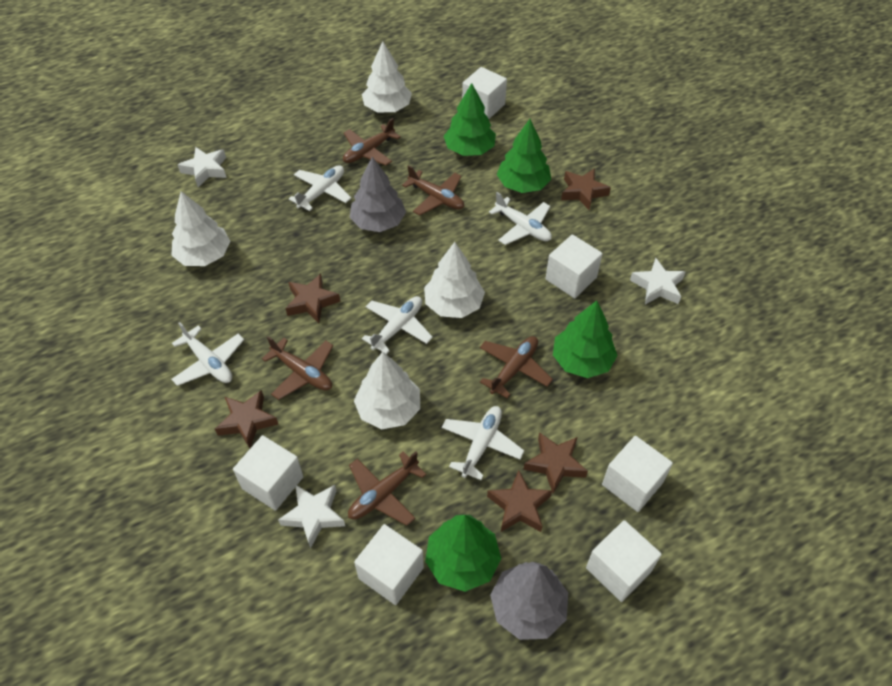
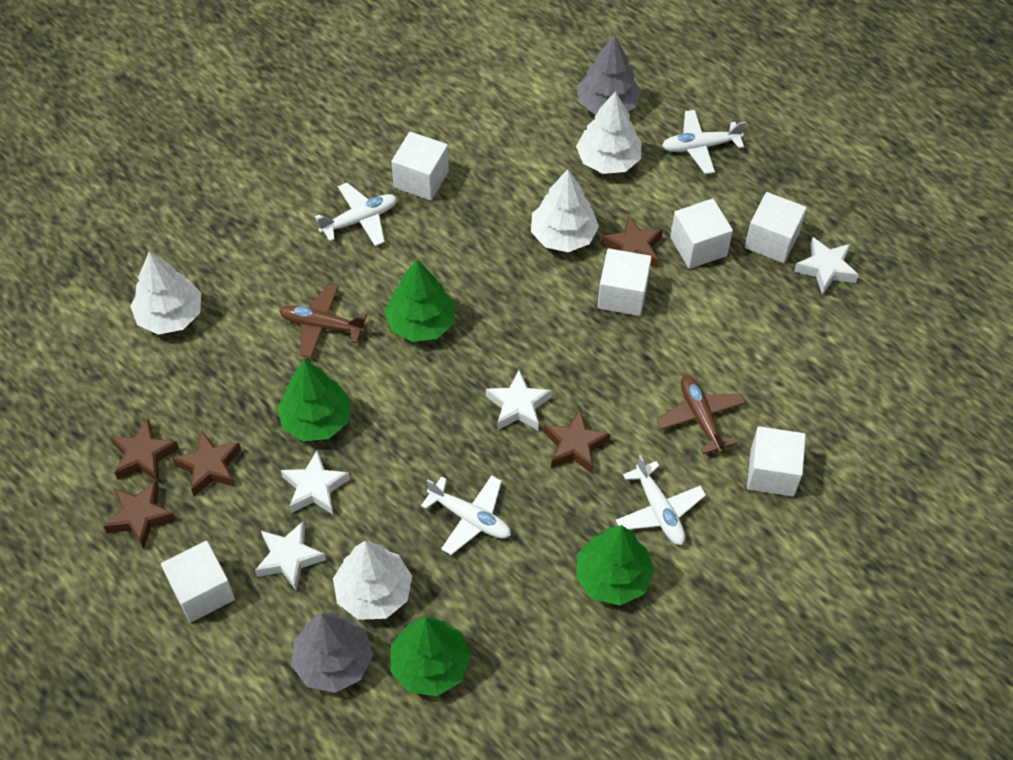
brown plane: 5 -> 2
white plane: 5 -> 4
white star: 3 -> 4

